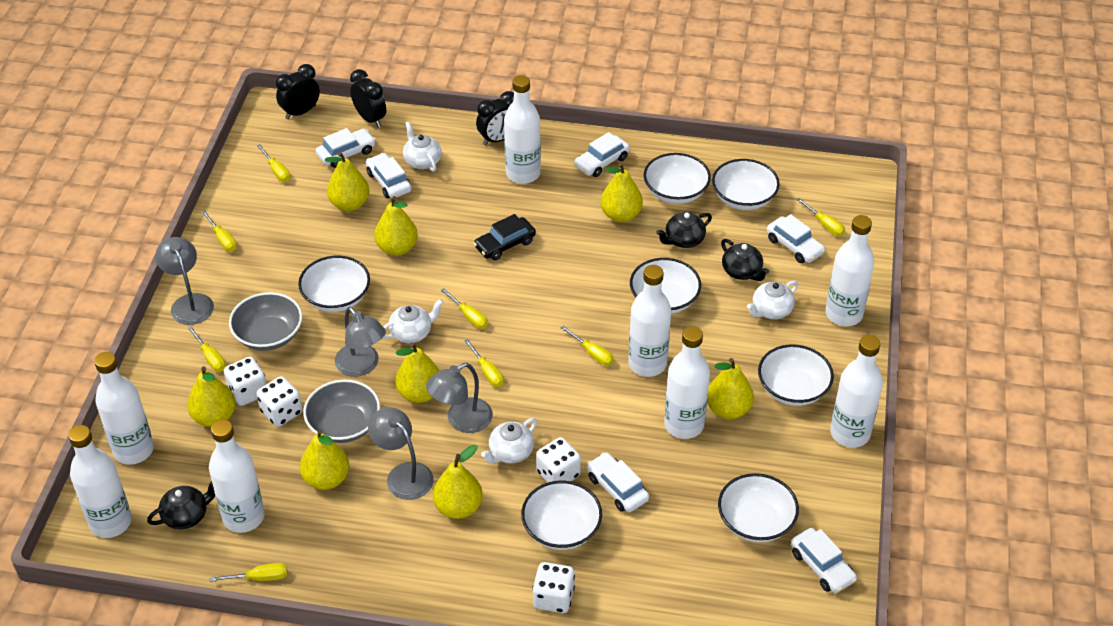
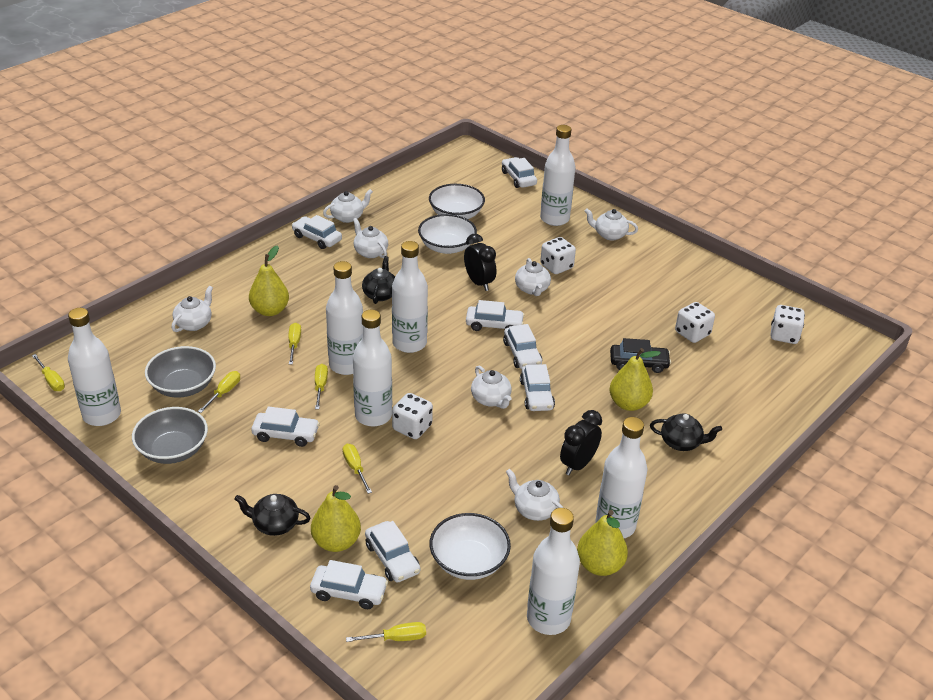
black clock: 3 -> 2
grey lamp: 4 -> 0
white bottle: 8 -> 7
white bowl: 7 -> 3
white car: 6 -> 8
white teapot: 4 -> 7
yellow pear: 8 -> 4
yellow screwdriver: 8 -> 6

